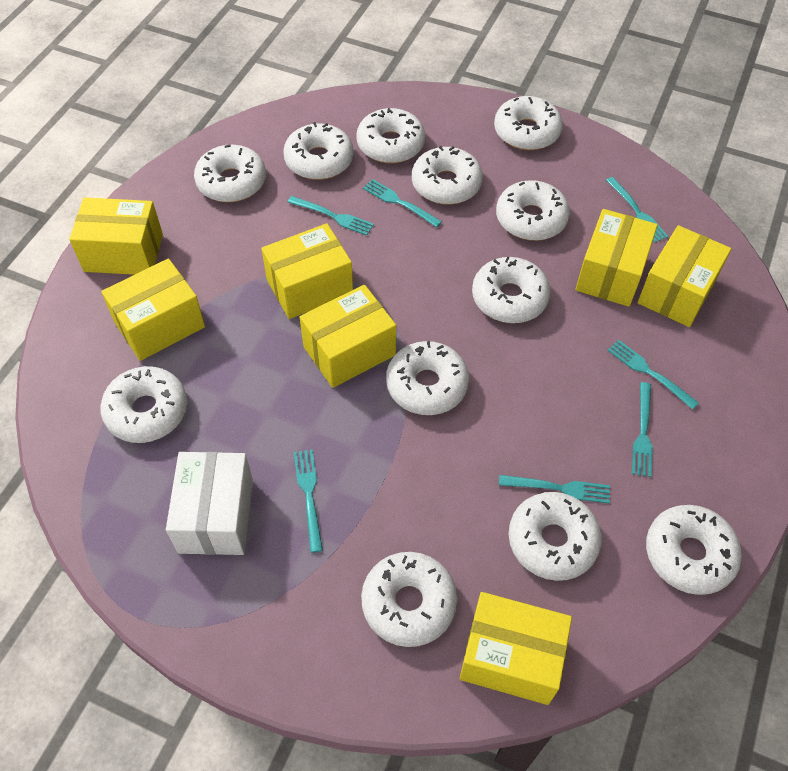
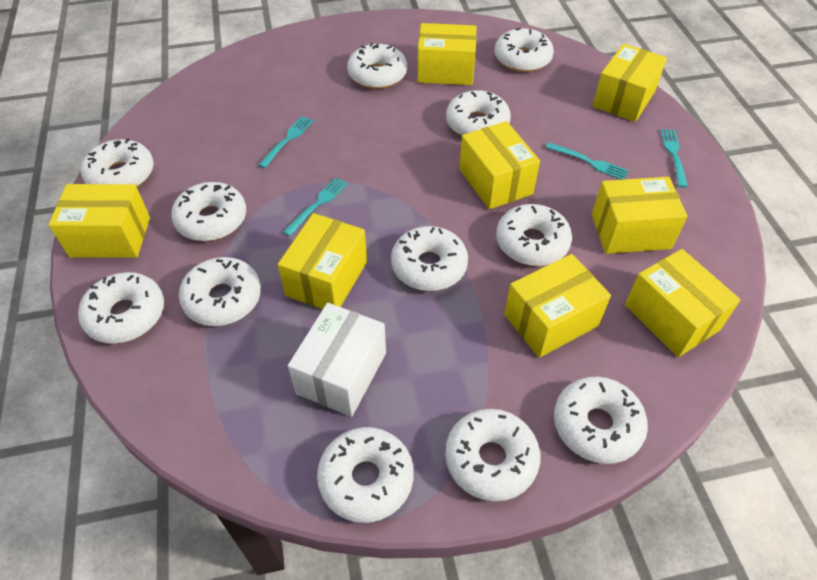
turquoise fork: 7 -> 4
yellow box: 7 -> 8

